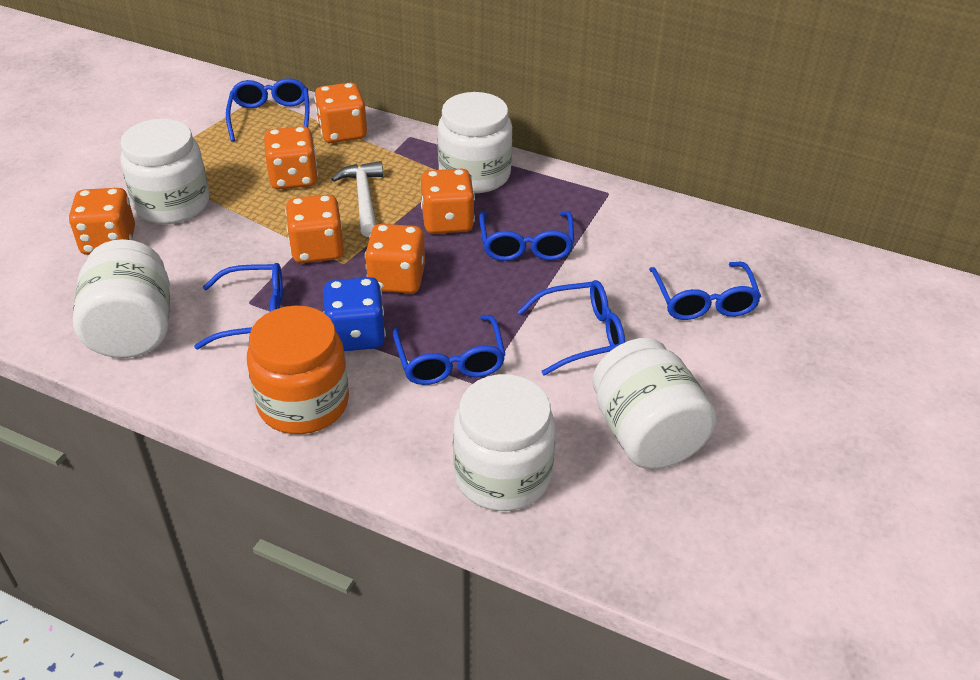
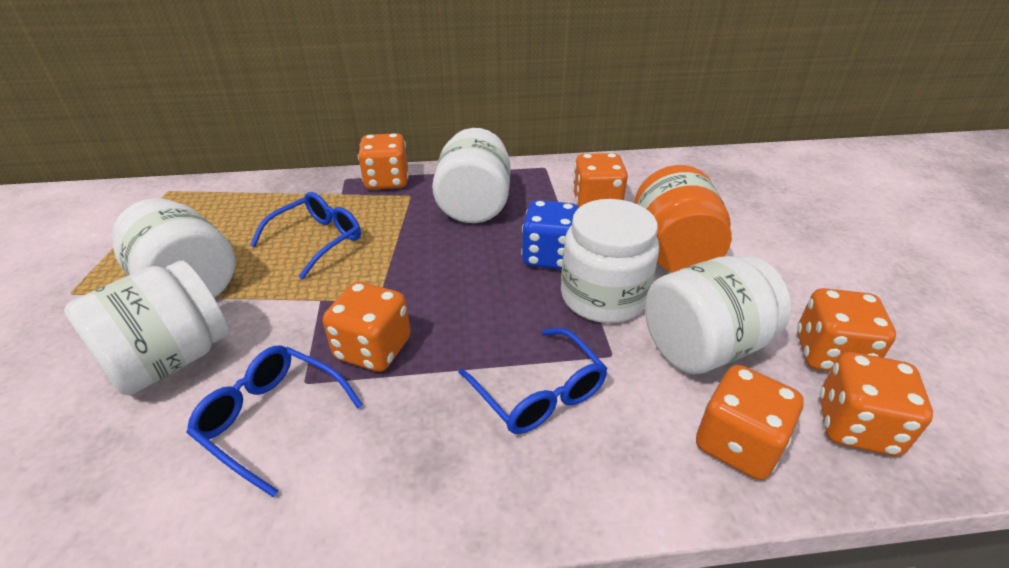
blue glasses: 6 -> 3
white hammer: 1 -> 0

